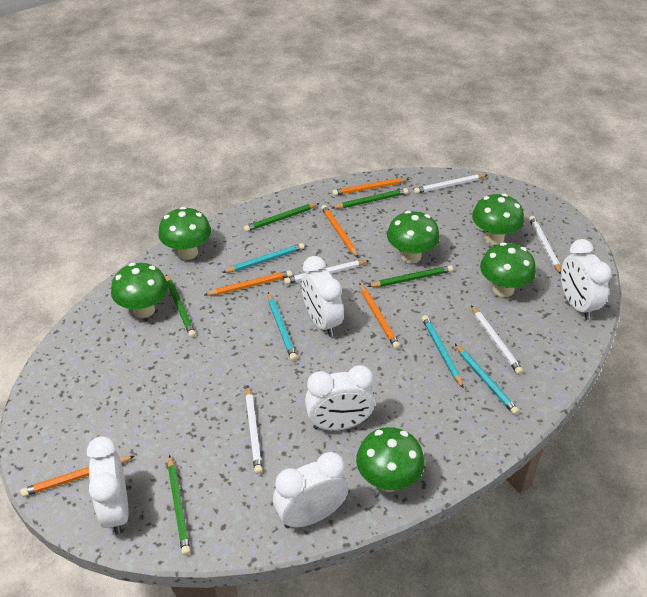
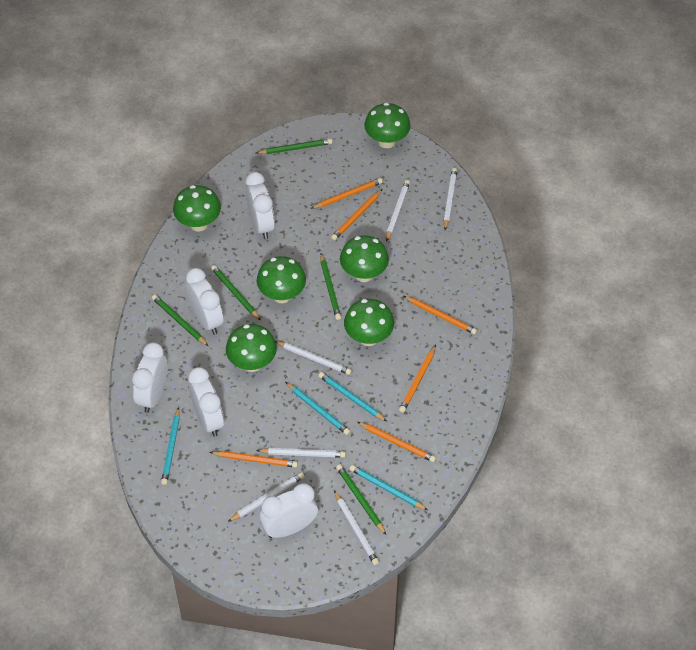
orange pencil: 5 -> 6
white pencil: 5 -> 6

